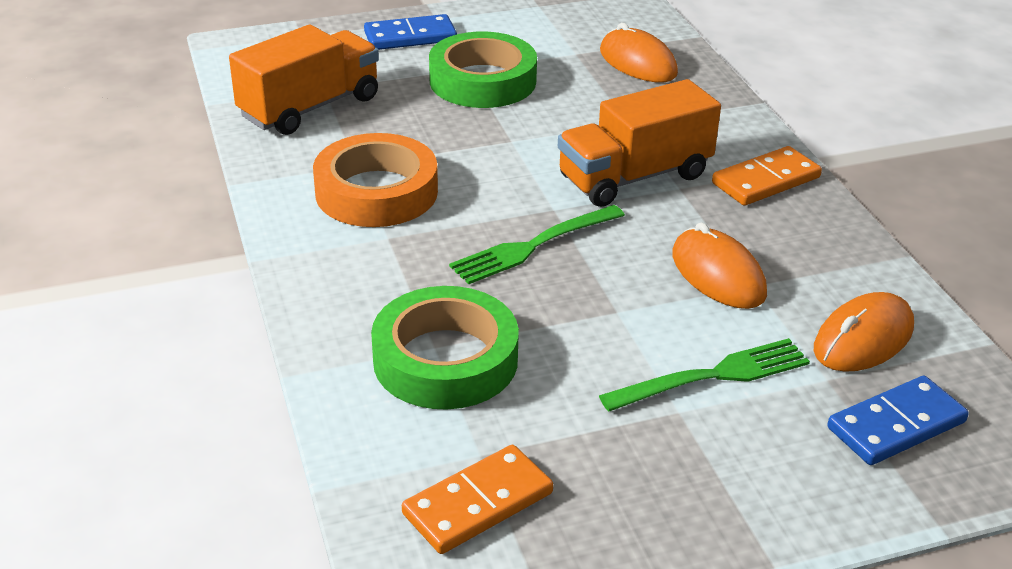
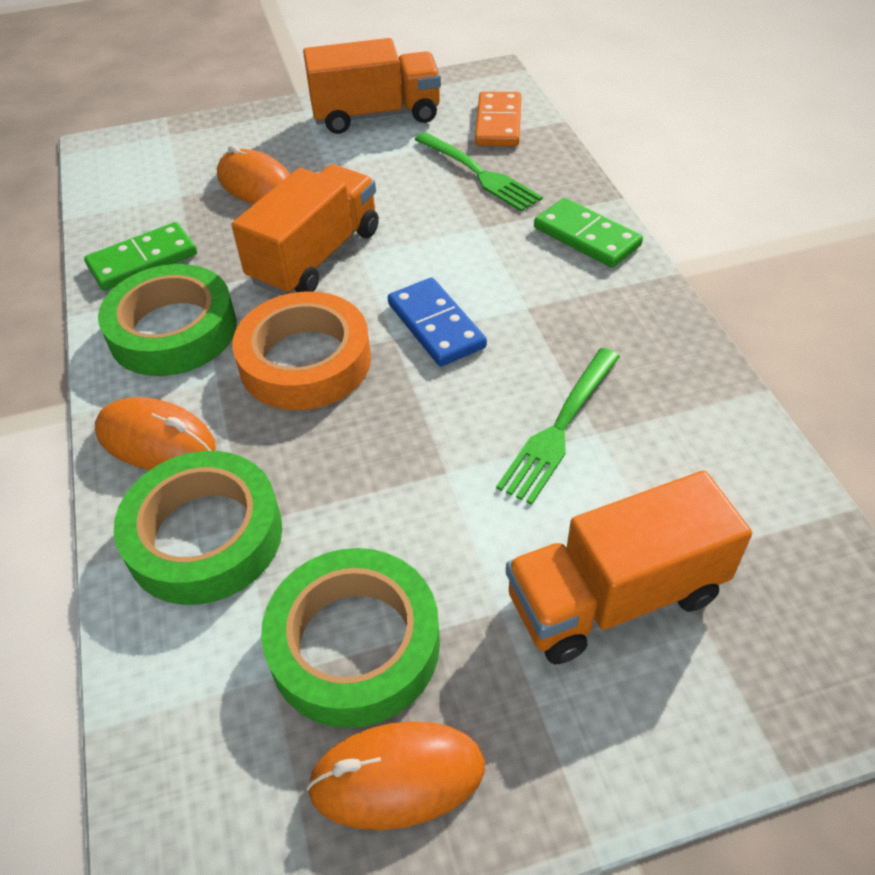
blue domino: 2 -> 1
green domino: 0 -> 2
green tape: 2 -> 3
orange domino: 2 -> 1
orange truck: 2 -> 3

